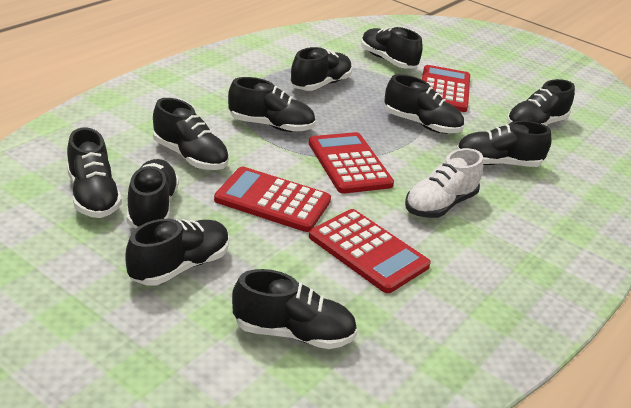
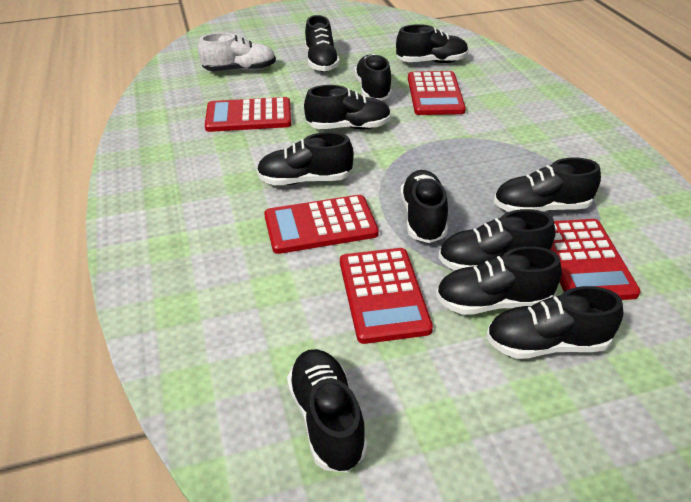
red calculator: 4 -> 5

